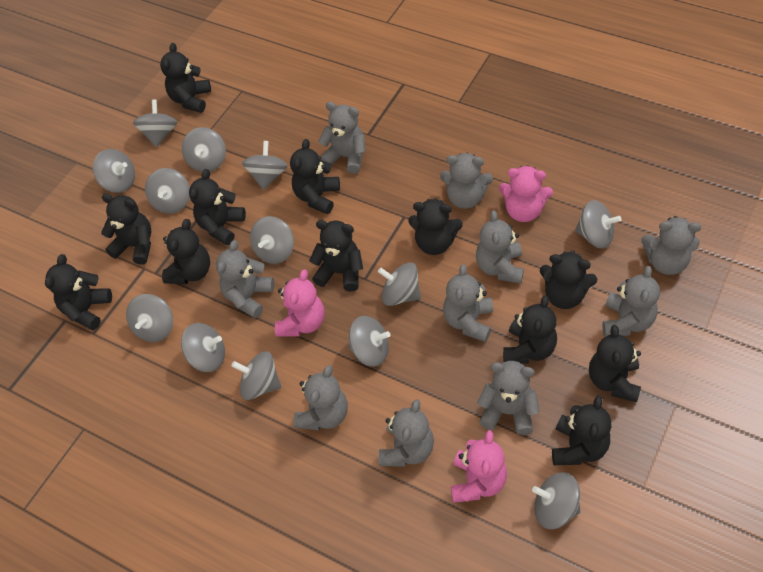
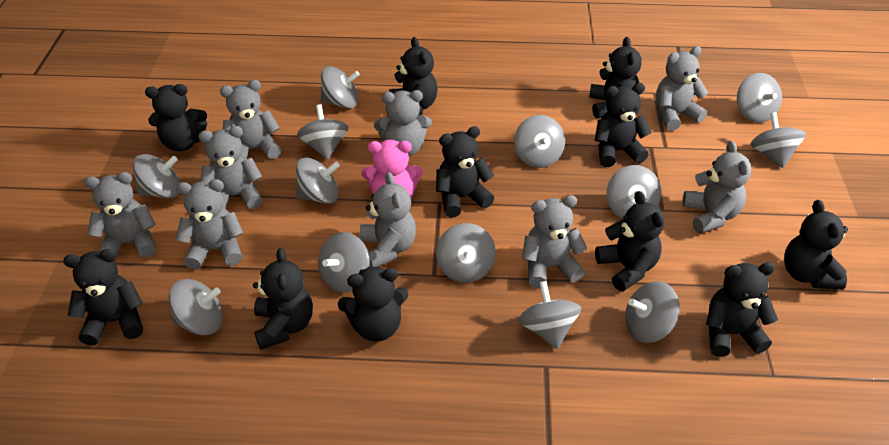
black teddy bear: 12 -> 11
grey teddy bear: 10 -> 9
pink teddy bear: 3 -> 1

